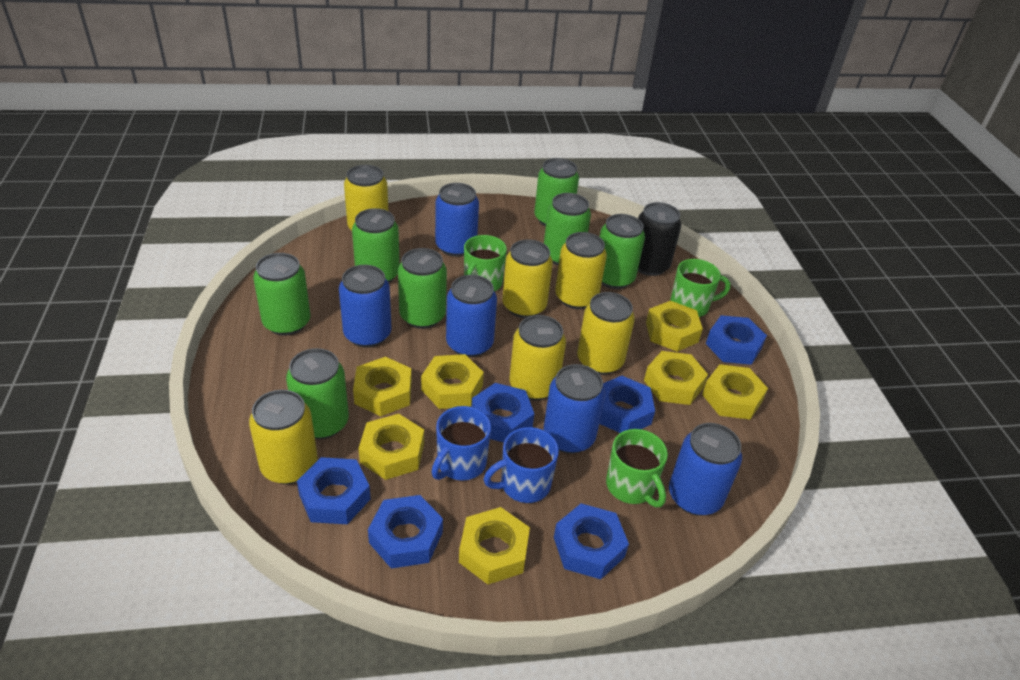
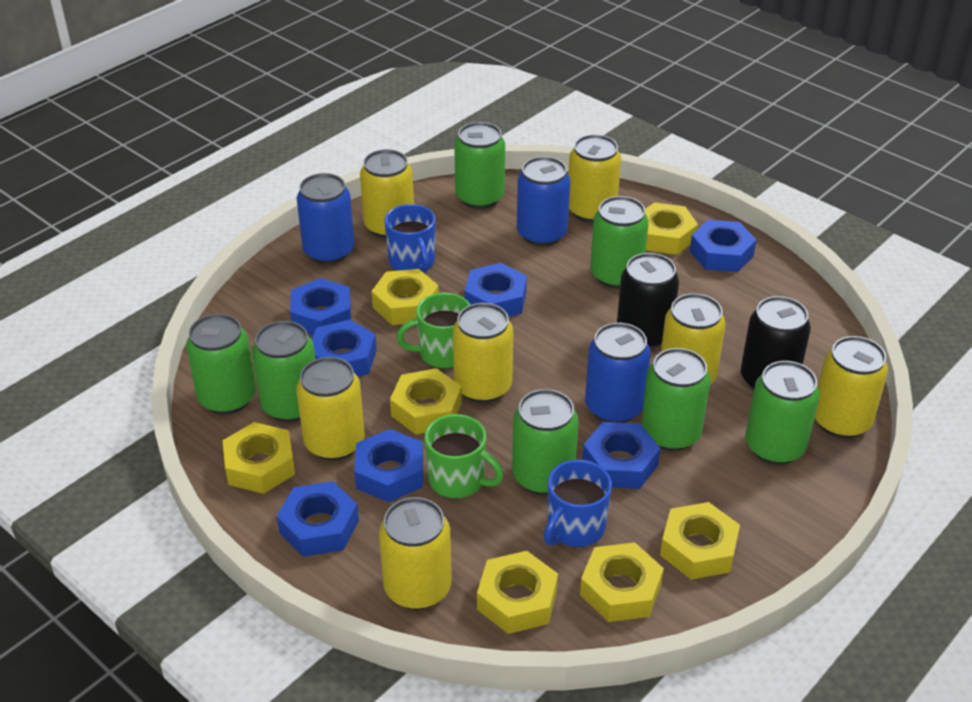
black can: 1 -> 2
blue can: 5 -> 3
blue nut: 6 -> 7
green mug: 3 -> 2
yellow can: 6 -> 7

